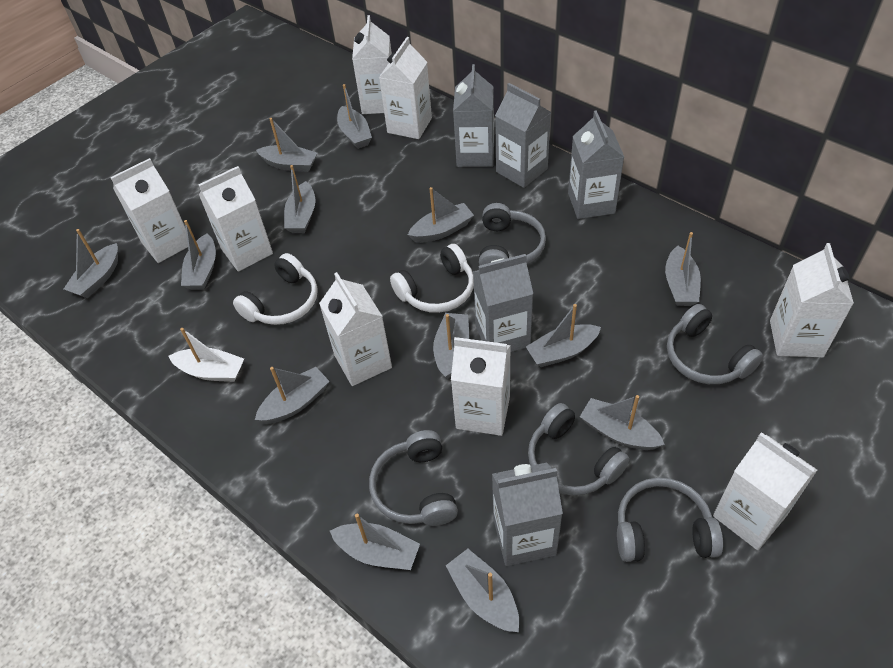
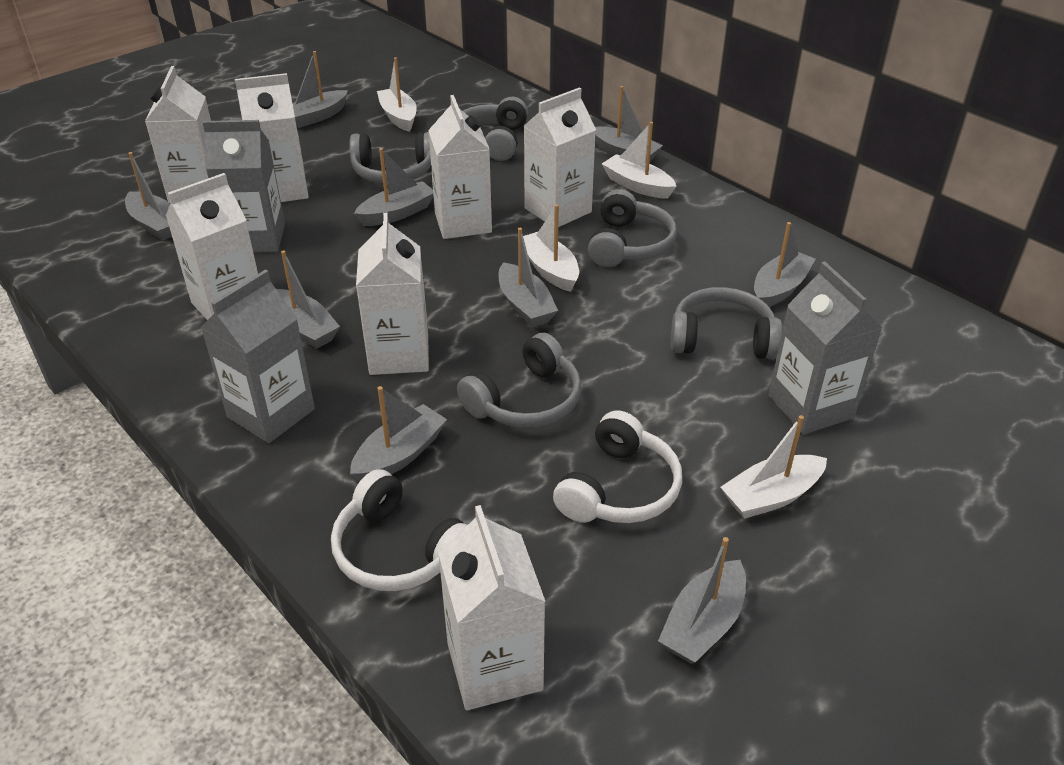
grey boat: 13 -> 9
grey carton: 5 -> 3
white boat: 1 -> 4
white carton: 8 -> 7

